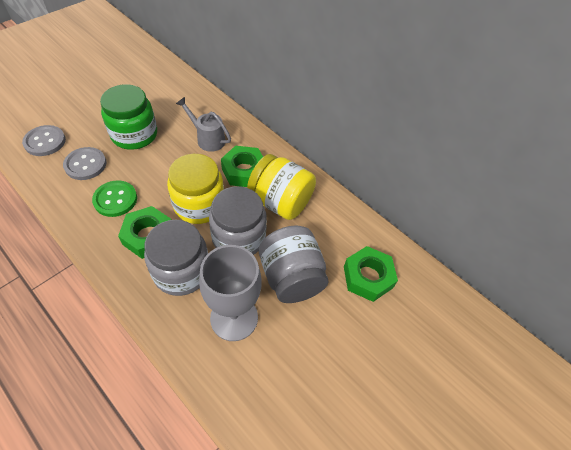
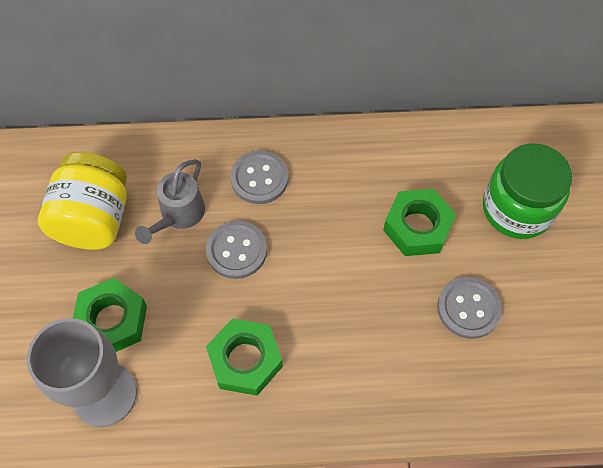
green button: 1 -> 0
grey button: 2 -> 3
grey jar: 3 -> 0
yellow jar: 2 -> 1

